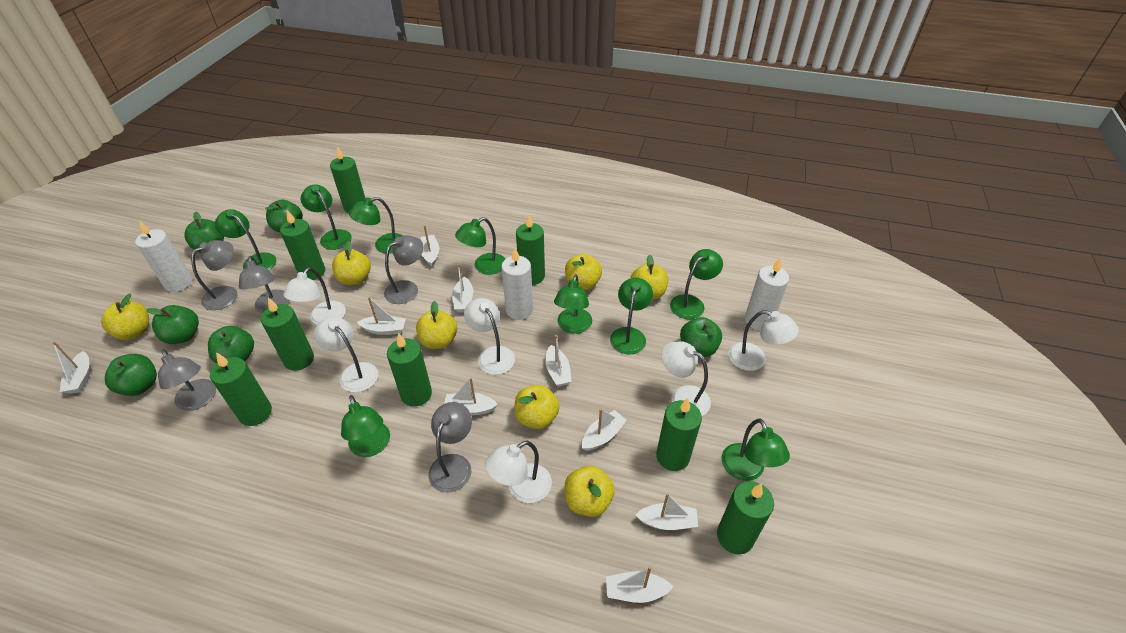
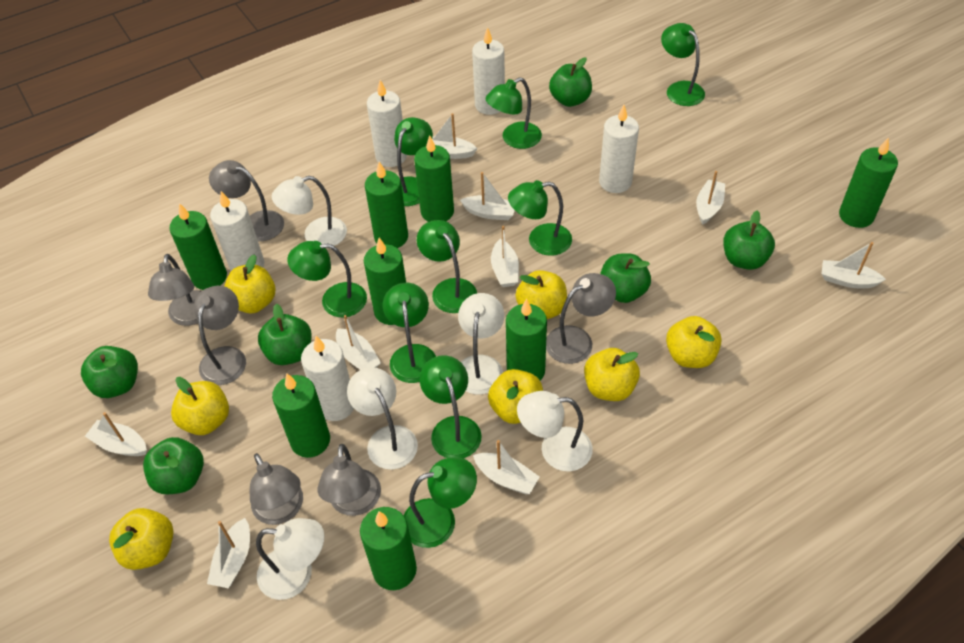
grey lamp: 5 -> 6
white candle: 3 -> 5
white lamp: 6 -> 5

